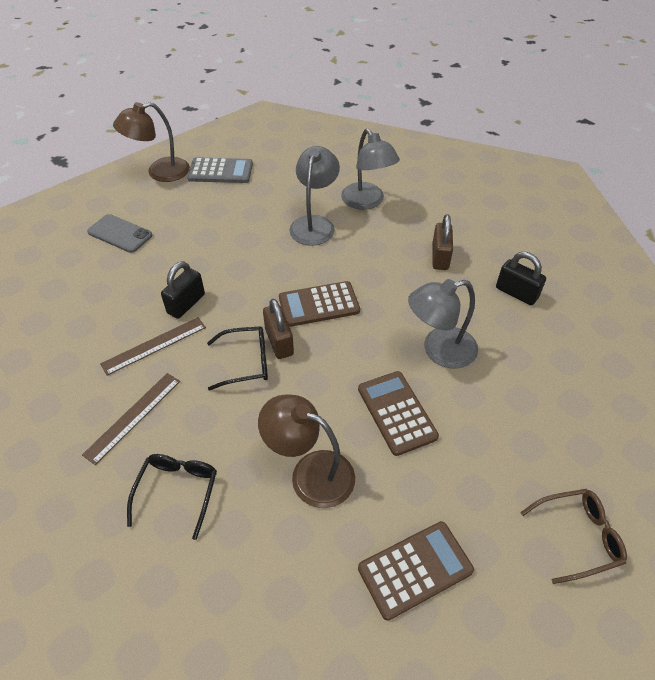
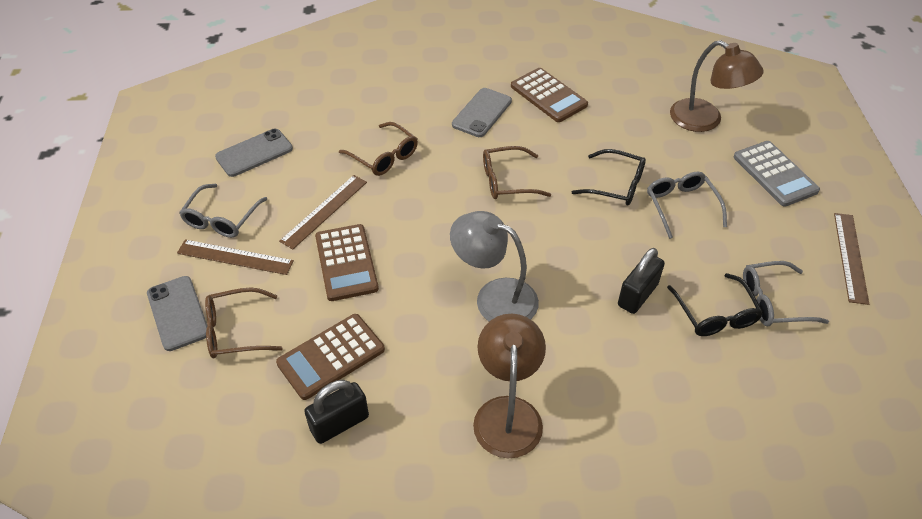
brown glasses: 1 -> 3
brown padlock: 2 -> 0
brown ruler: 2 -> 3
grey glasses: 0 -> 3
grey lamp: 3 -> 1
grey phone: 1 -> 3

